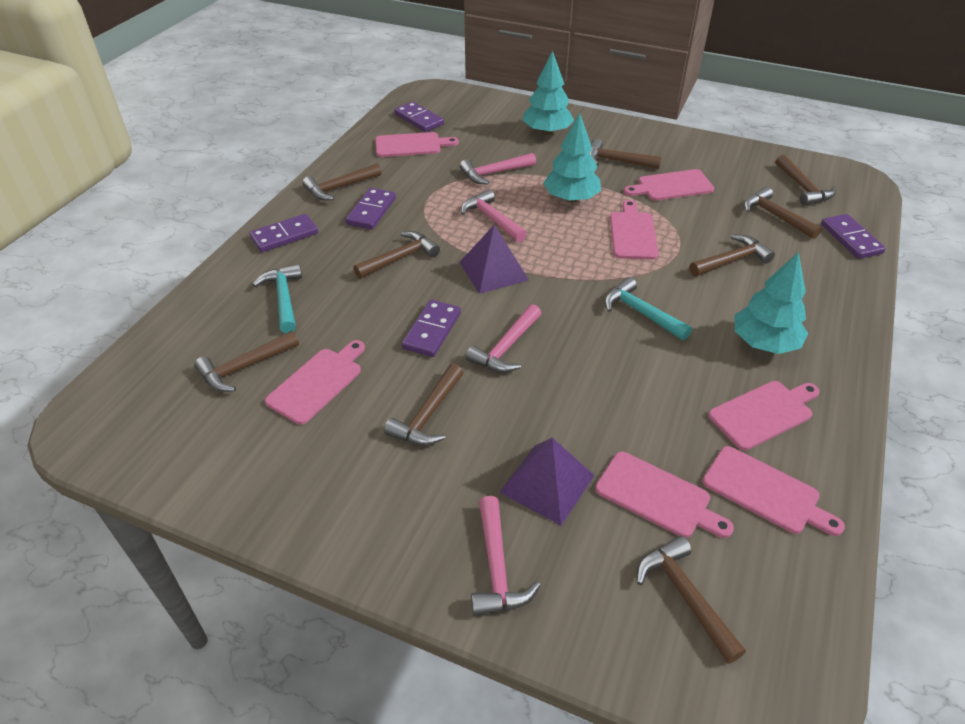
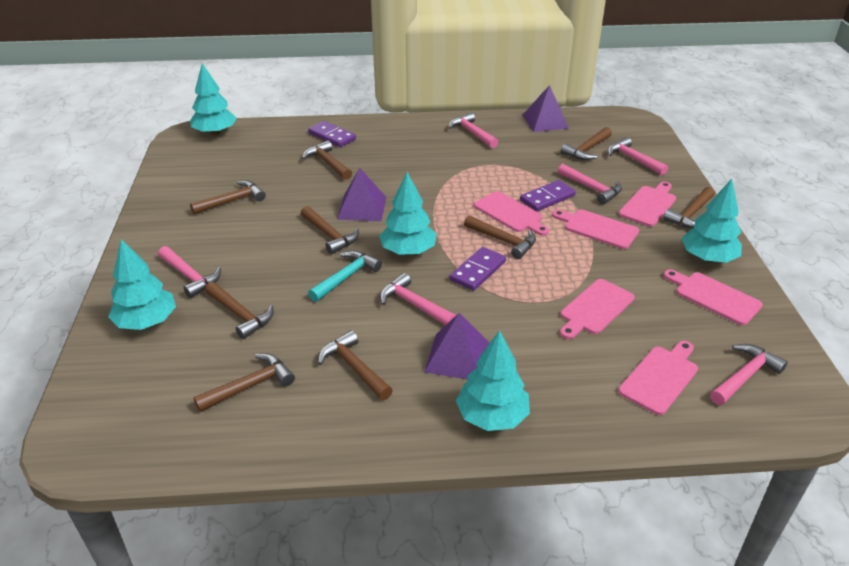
pink cutting board: 7 -> 6
pink hammer: 4 -> 6
purple domino: 5 -> 3
purple pyramid: 2 -> 3
turquoise hammer: 2 -> 1
turquoise tree: 3 -> 5

